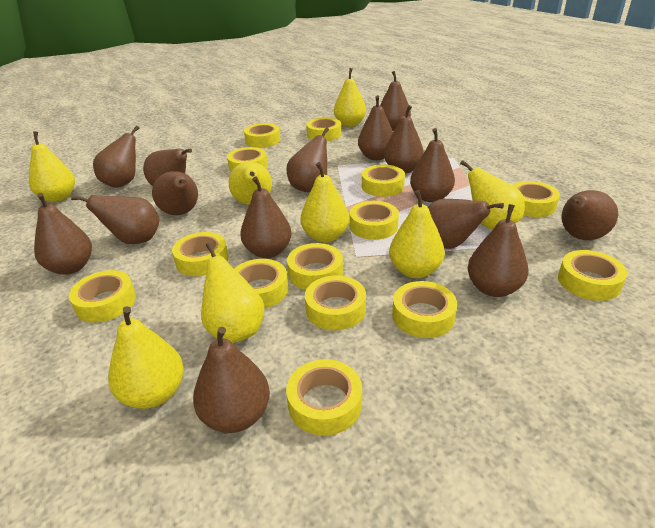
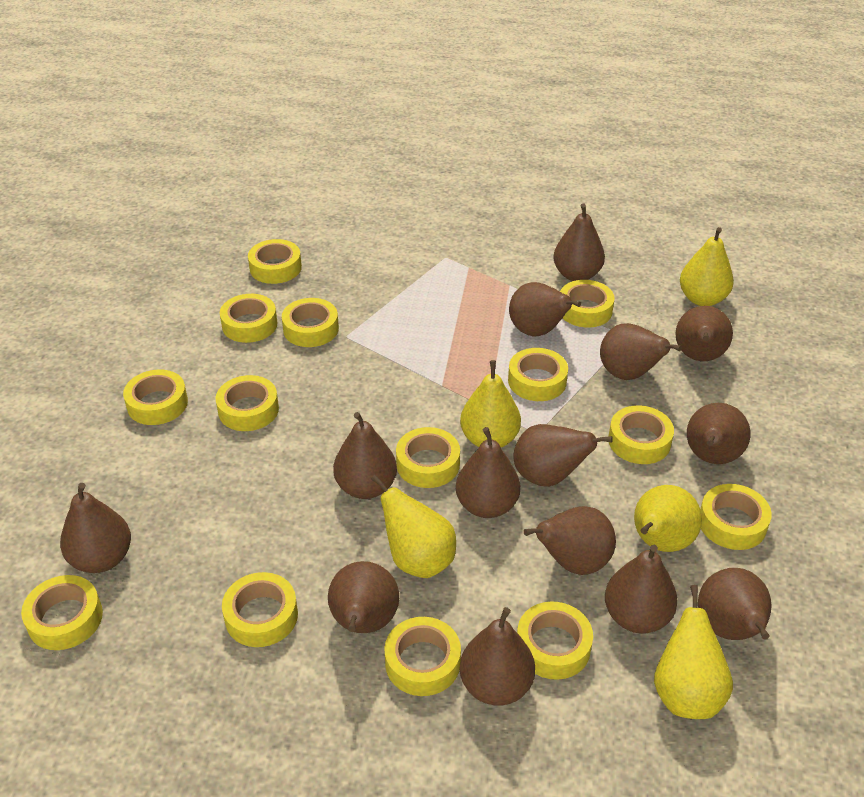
brown pear: 15 -> 14
yellow pear: 8 -> 5

